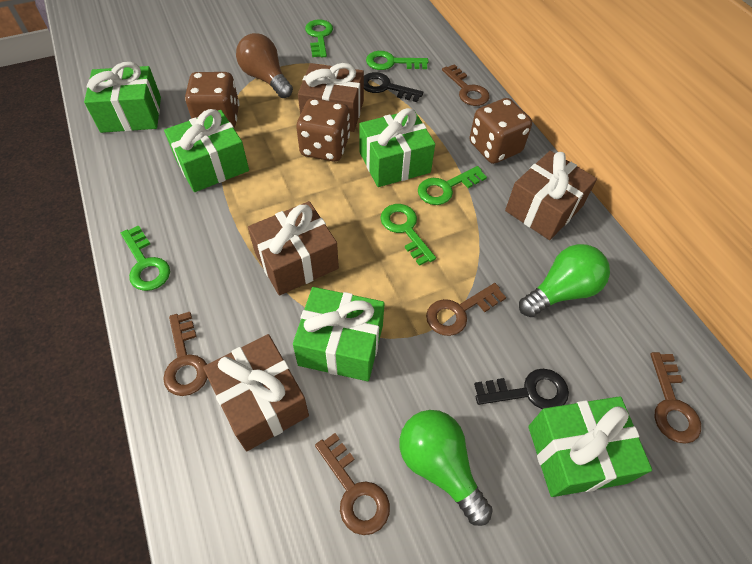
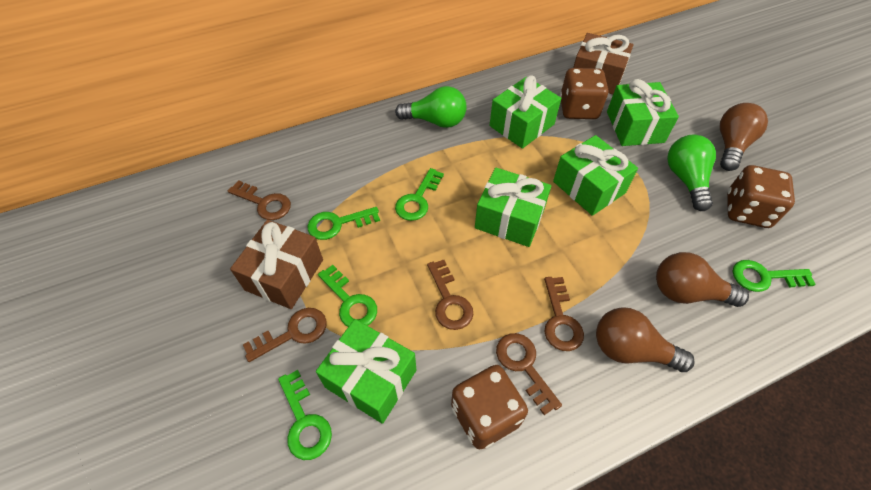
black key: 2 -> 0
brown gift: 4 -> 2
brown light bulb: 1 -> 3

